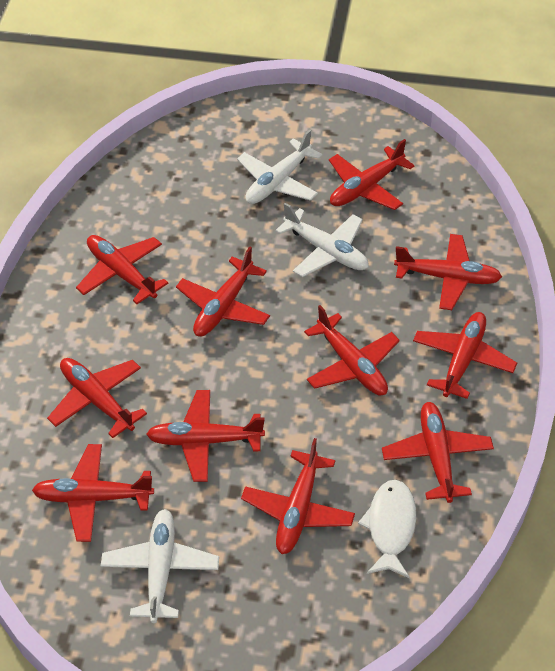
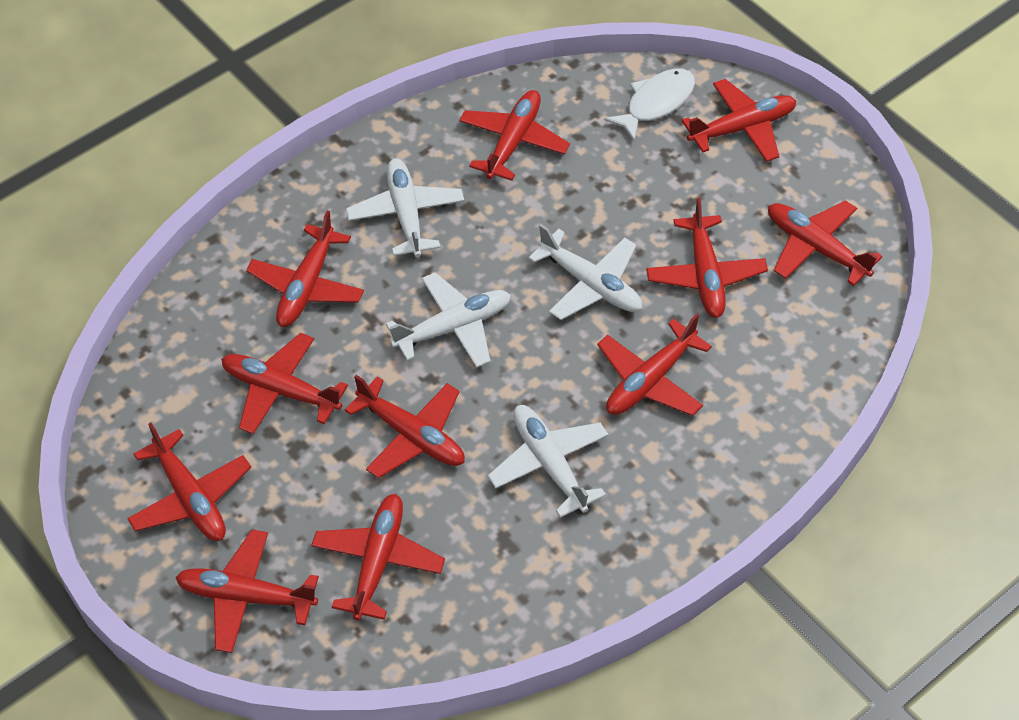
white plane: 3 -> 4

